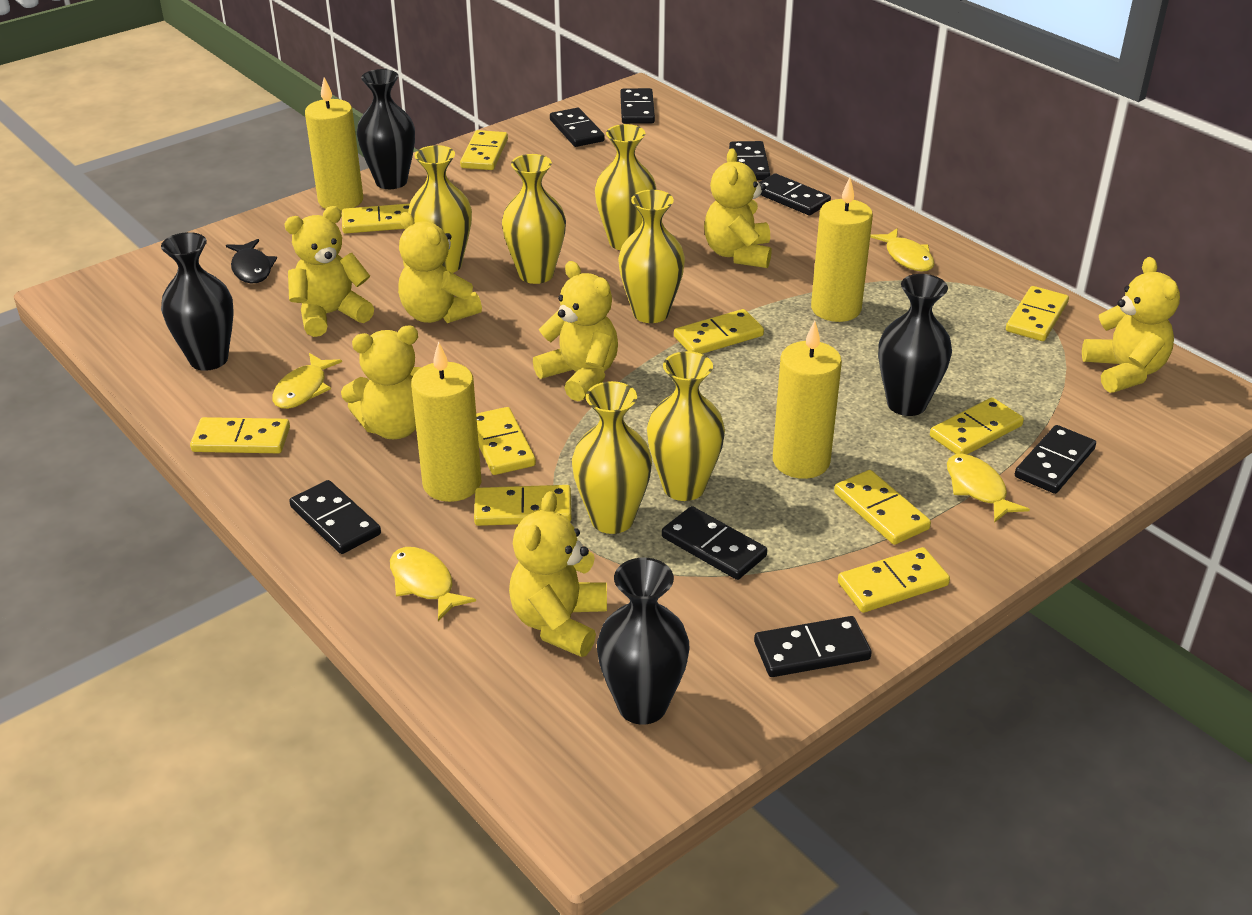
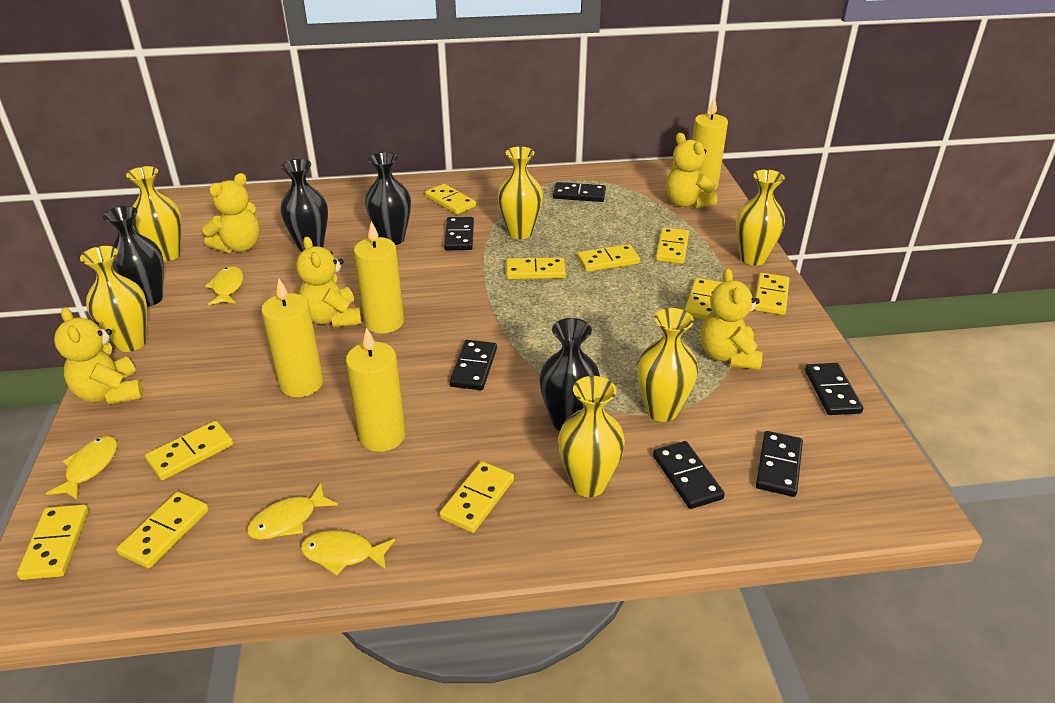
black domino: 8 -> 6
black fish: 1 -> 0
yellow teddy bear: 7 -> 5

